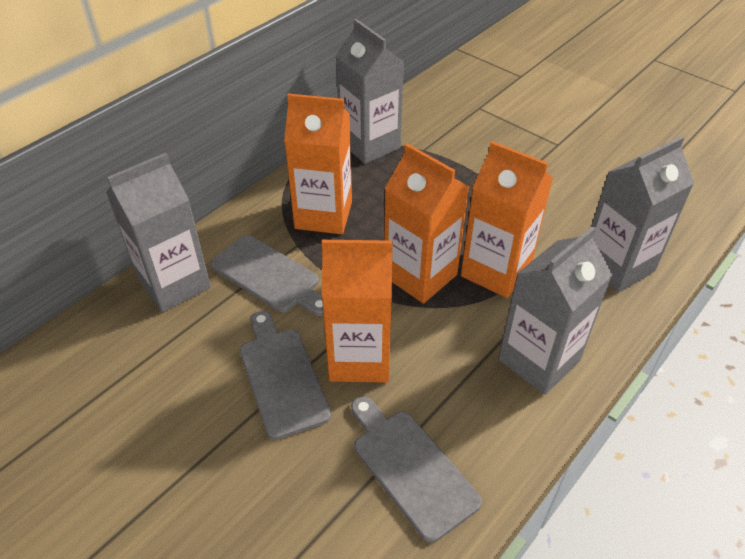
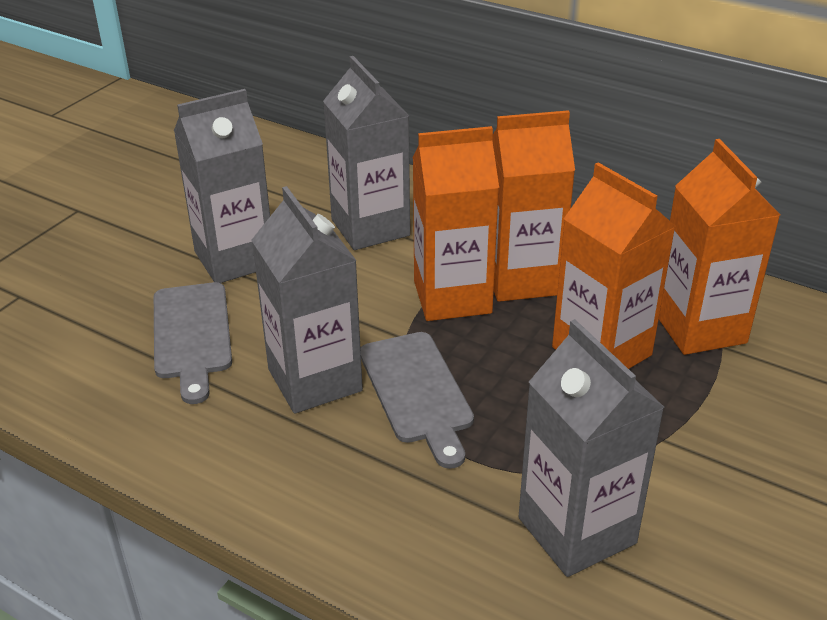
grey cutting board: 3 -> 2

